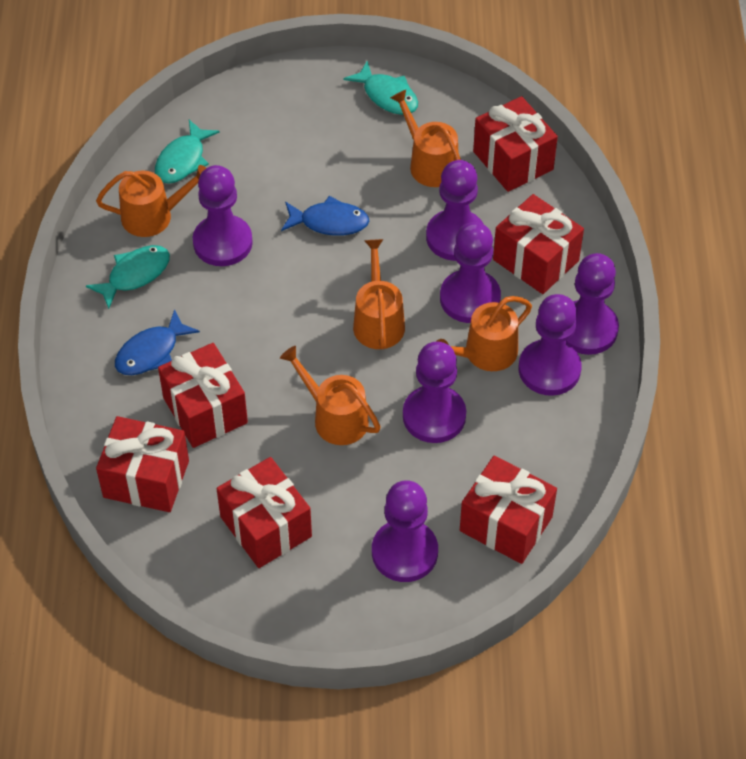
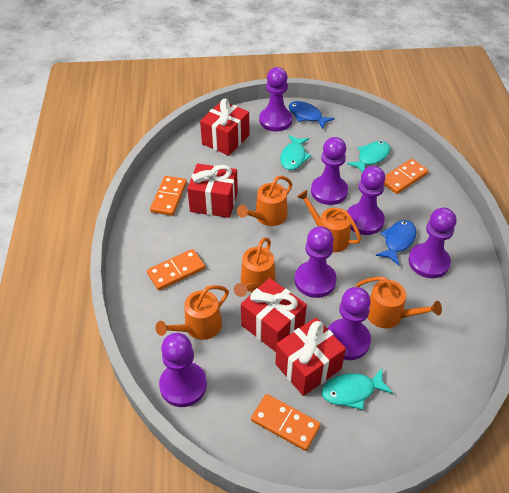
orange domino: 0 -> 4
red gift: 6 -> 4

